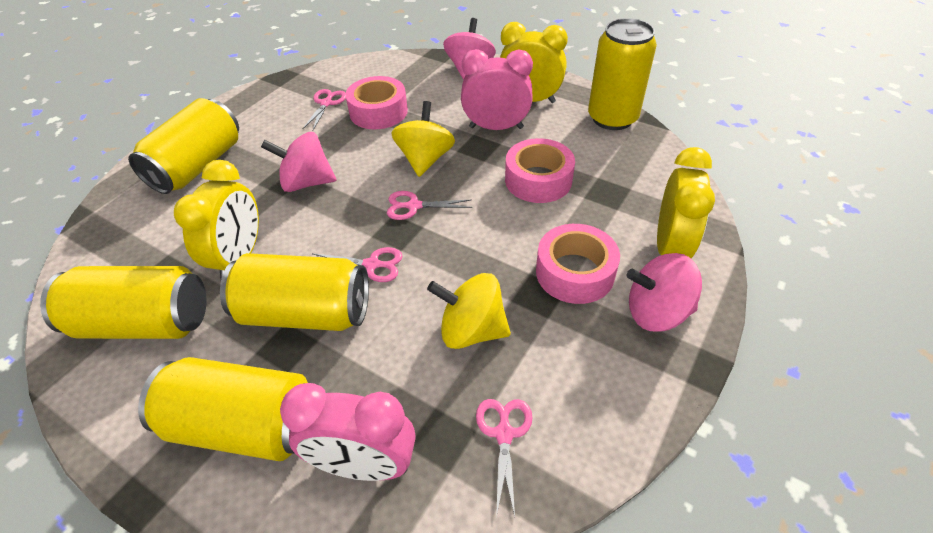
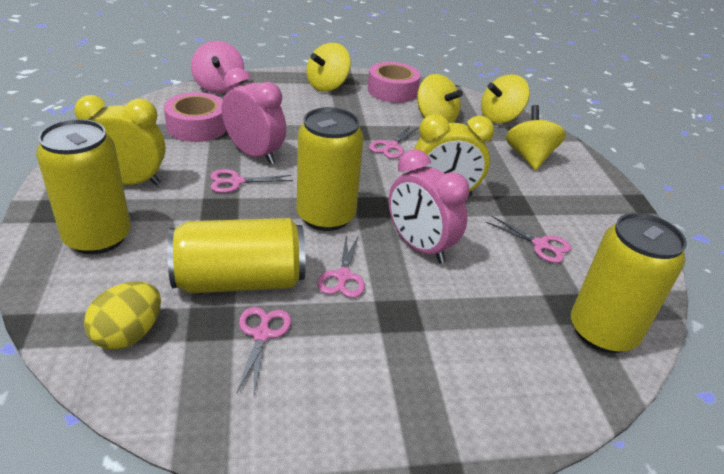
pink scissors: 4 -> 5
pink spinning top: 3 -> 1
pink tape: 3 -> 2
yellow can: 5 -> 4
yellow clock: 3 -> 2
yellow egg: 0 -> 1
yellow spinning top: 2 -> 4

